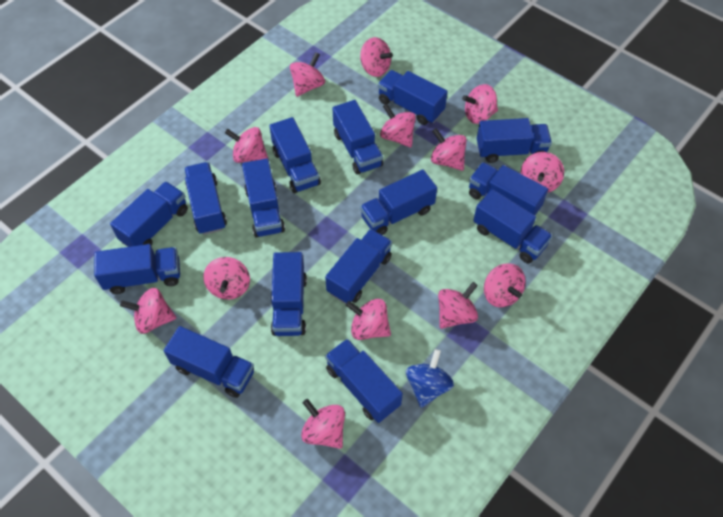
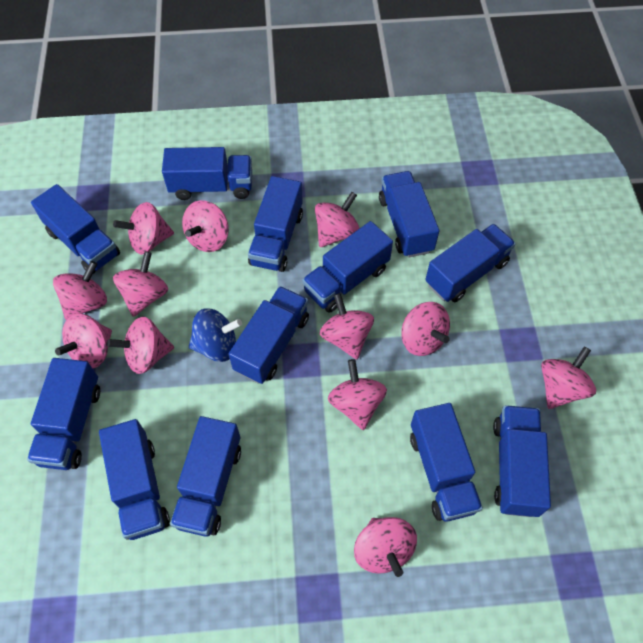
blue truck: 15 -> 12
pink spinning top: 13 -> 12

